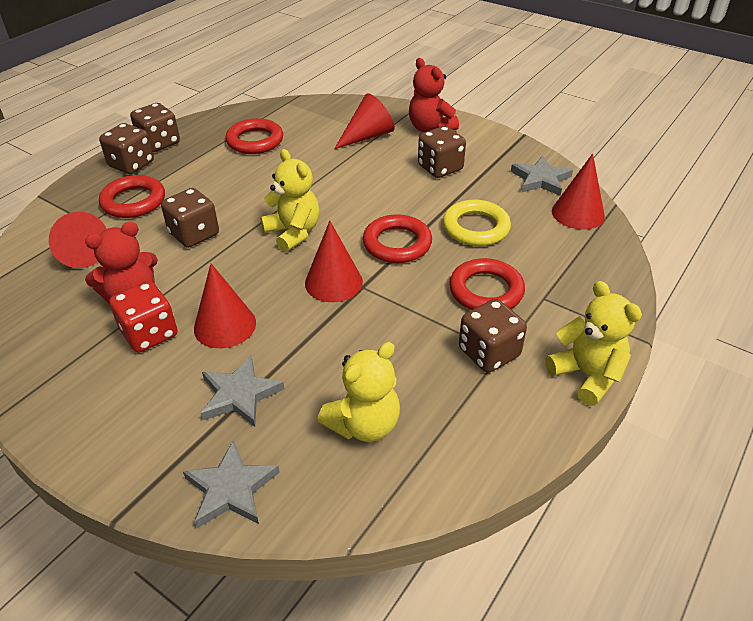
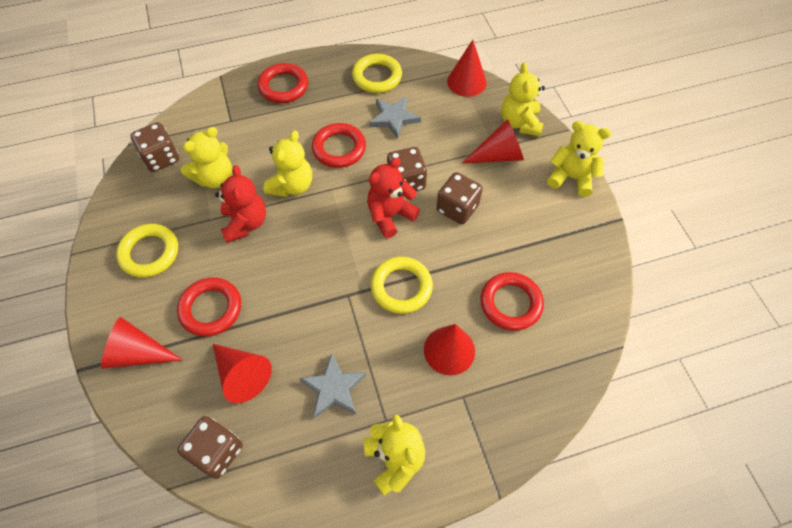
brown dice: 5 -> 4
grey star: 3 -> 2
red dice: 1 -> 0
yellow ring: 1 -> 3
yellow teddy bear: 3 -> 5

